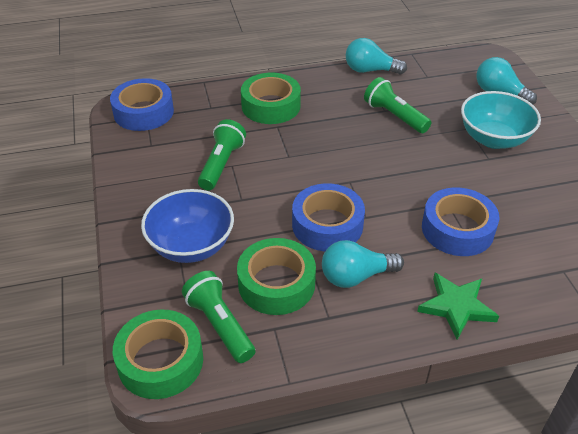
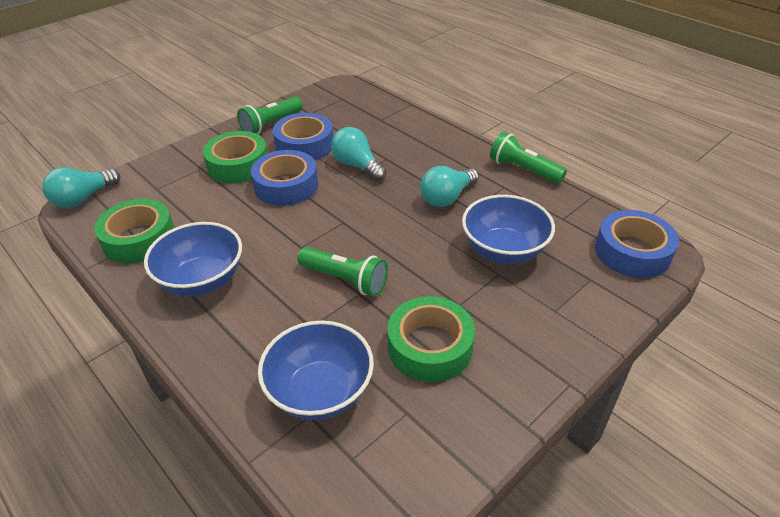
blue bowl: 1 -> 3
green star: 1 -> 0
turquoise bowl: 1 -> 0

